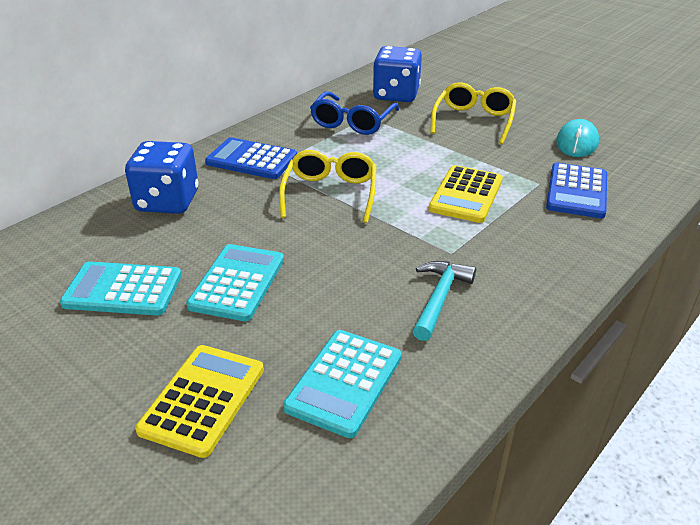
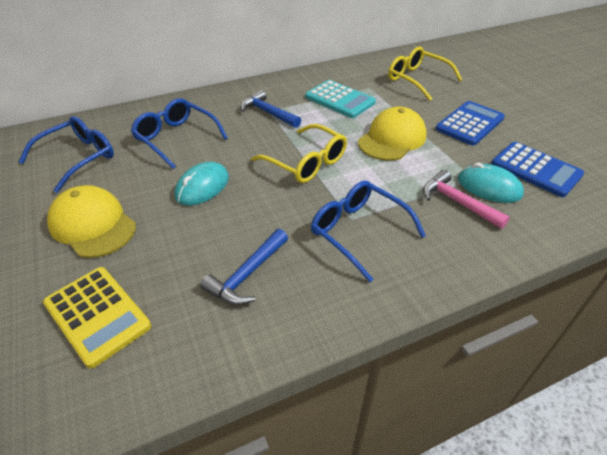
blue dice: 2 -> 0
blue glasses: 1 -> 3
blue hammer: 0 -> 2
pink hammer: 0 -> 1
turquoise calculator: 3 -> 1
turquoise hammer: 1 -> 0
turquoise mouse: 1 -> 2
yellow calculator: 2 -> 1
yellow cap: 0 -> 2

